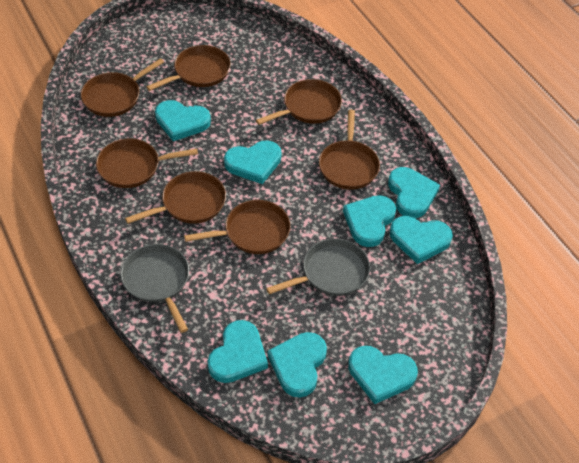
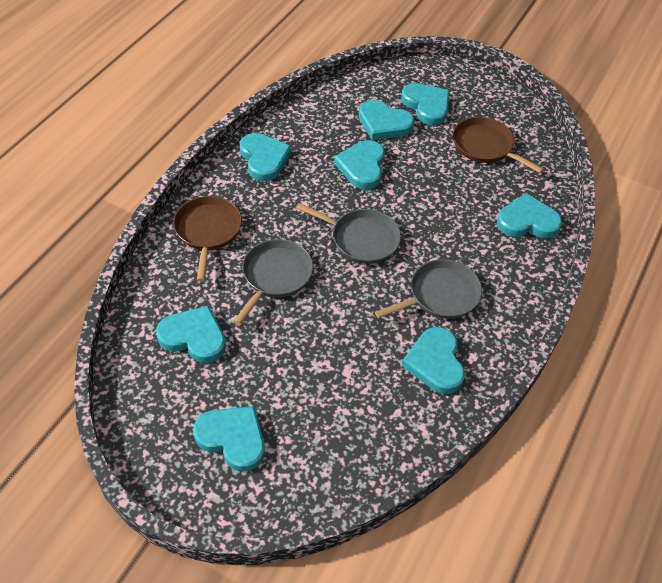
brown pan: 7 -> 2
grey pan: 2 -> 3

